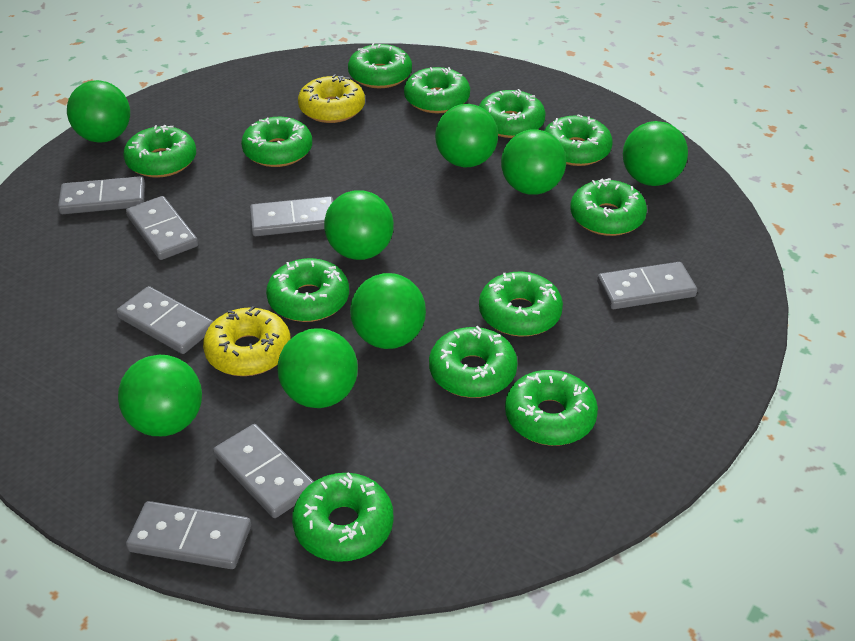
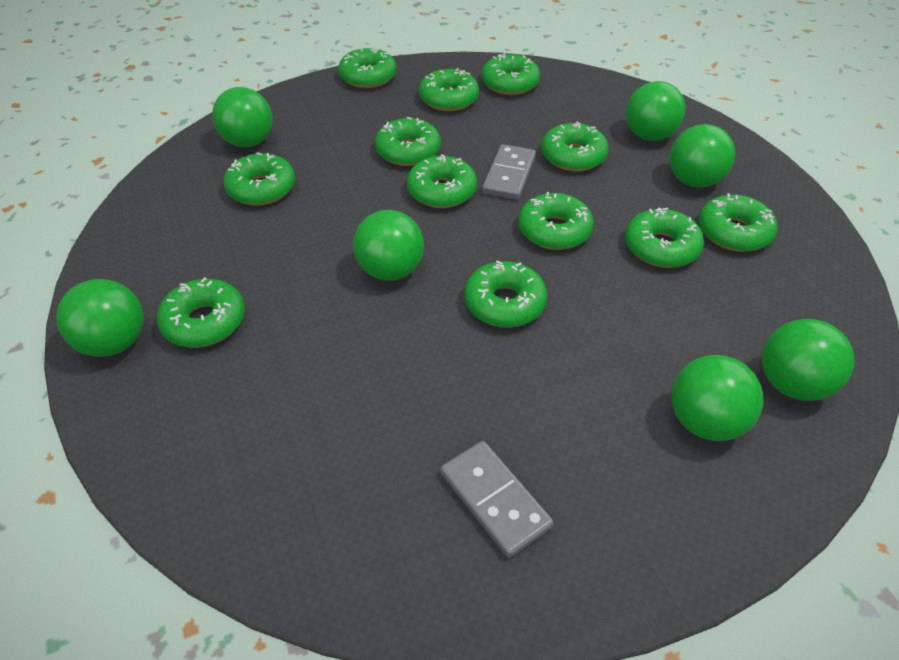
green ball: 8 -> 7
grey domino: 7 -> 2
yellow donut: 2 -> 0

